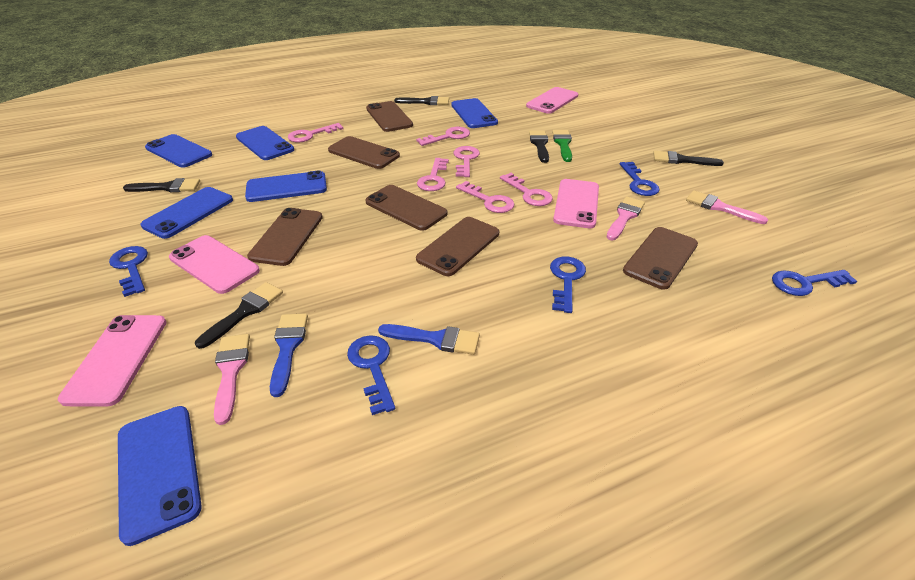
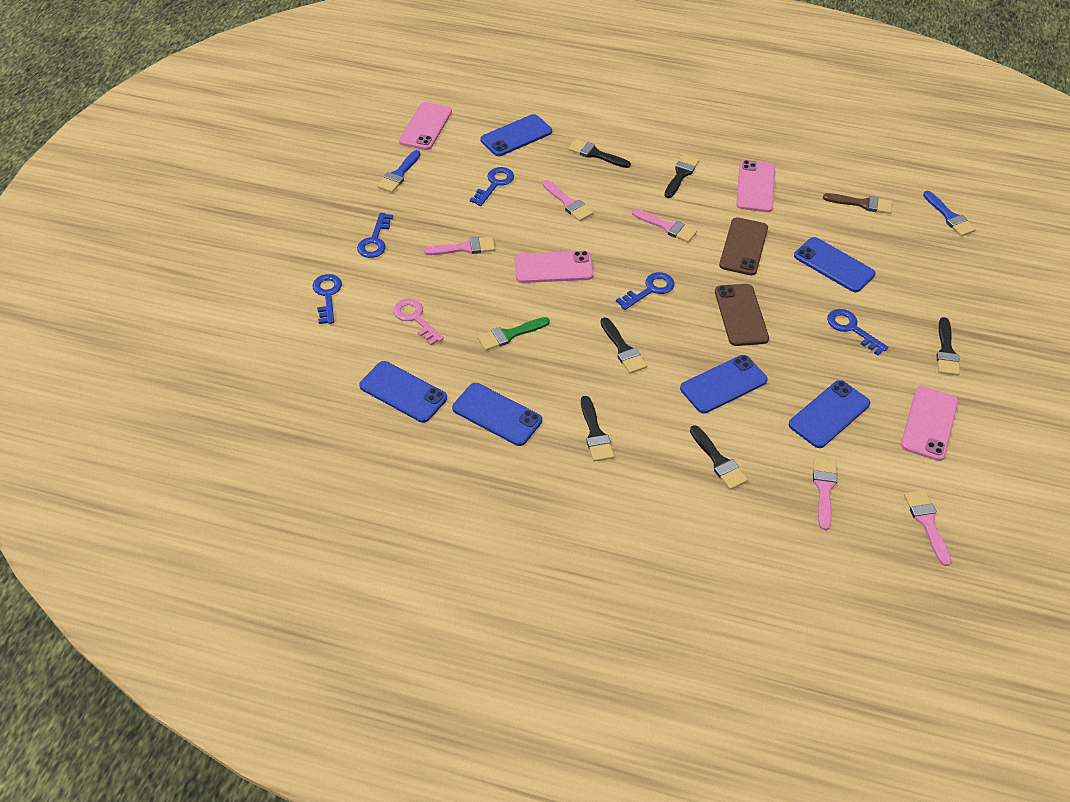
black brush: 5 -> 6
brown brush: 0 -> 1
brown phone: 6 -> 2
pink brush: 3 -> 5
pink key: 6 -> 1

